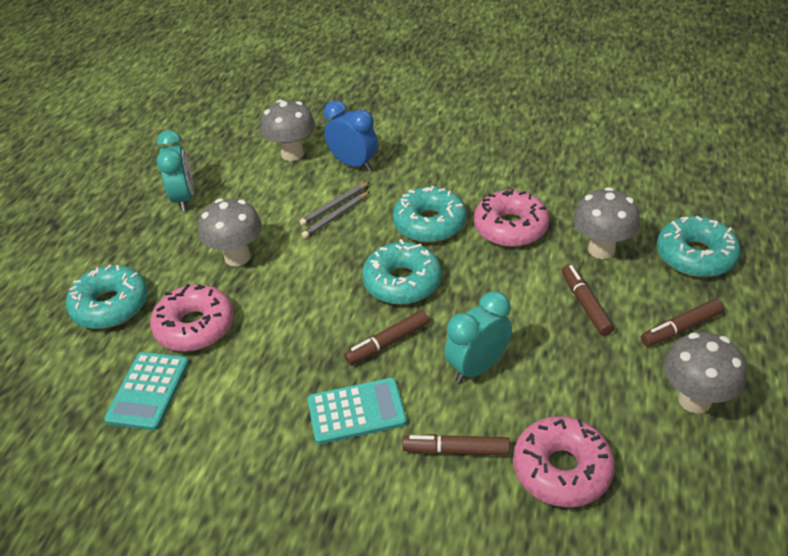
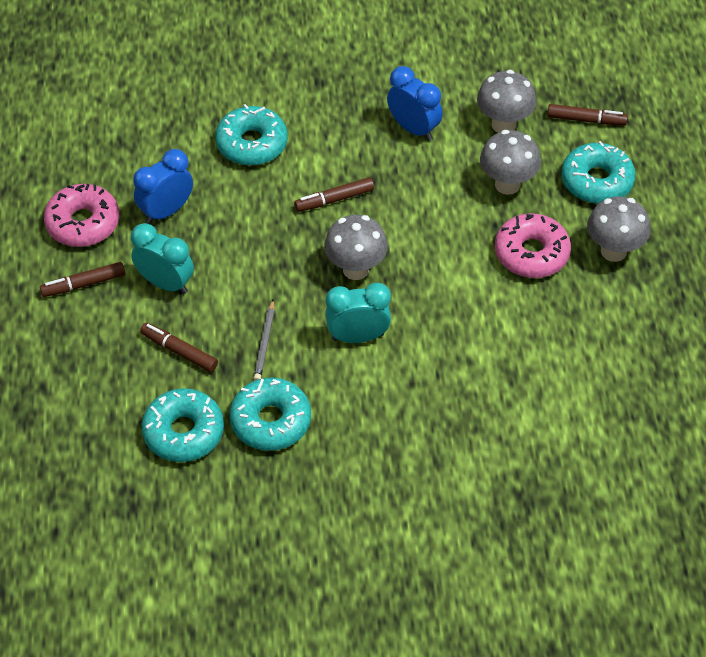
blue clock: 1 -> 2
grey pencil: 2 -> 1
pink donut: 3 -> 2
turquoise calculator: 2 -> 0

